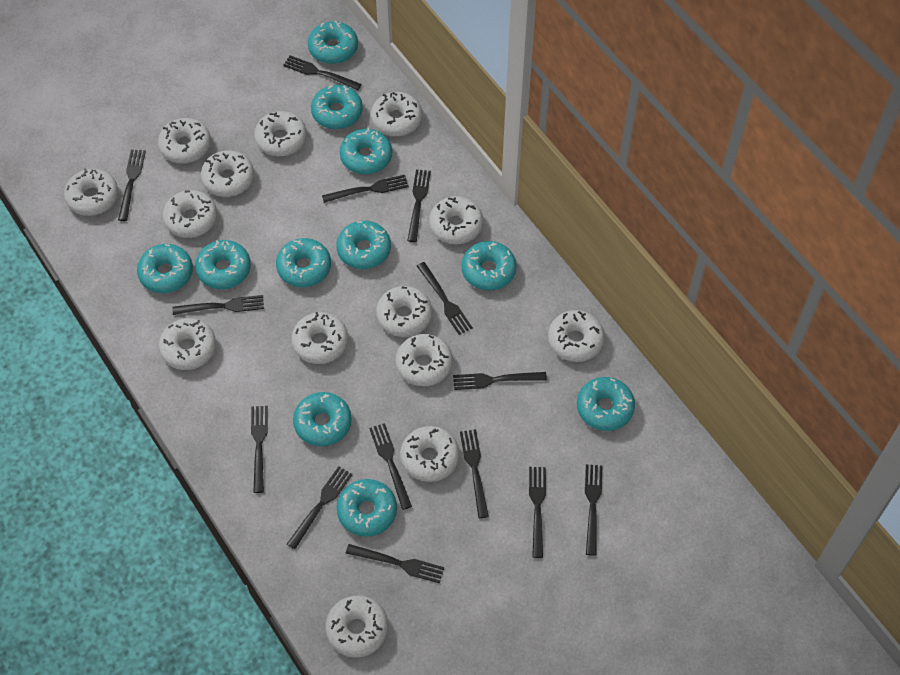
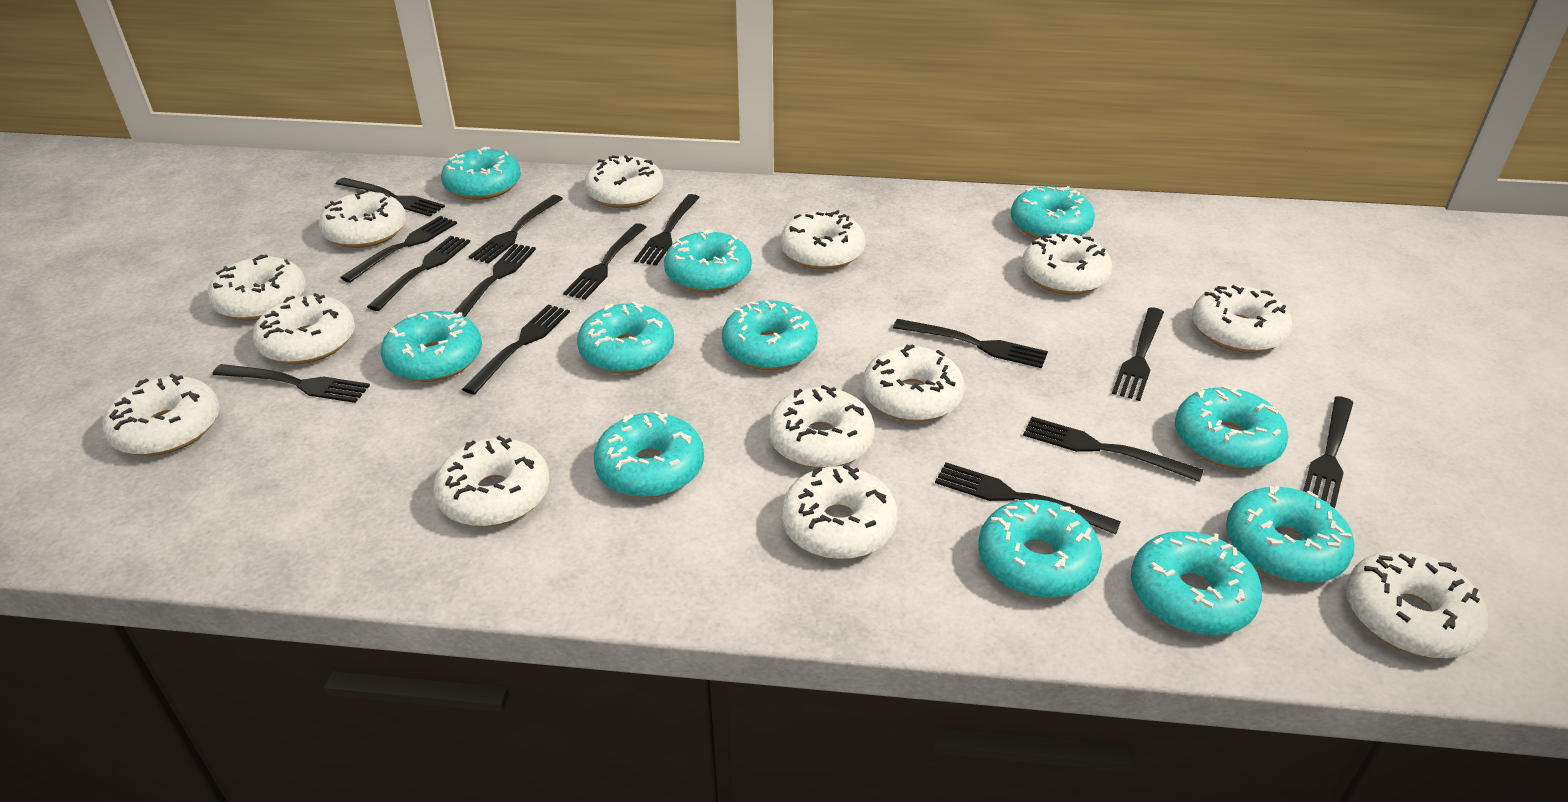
white donut: 14 -> 13

